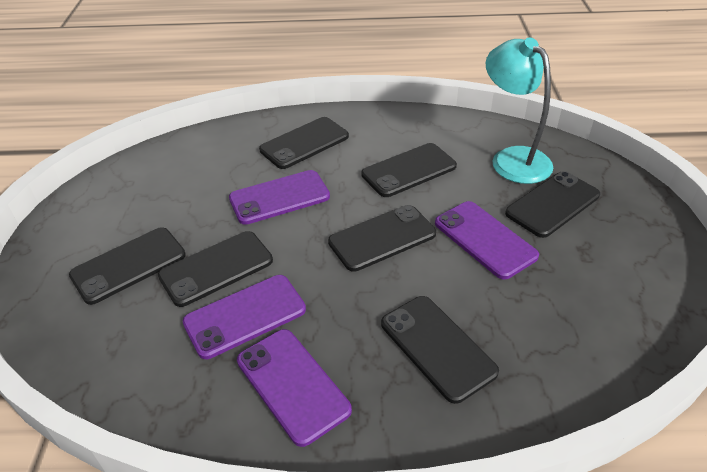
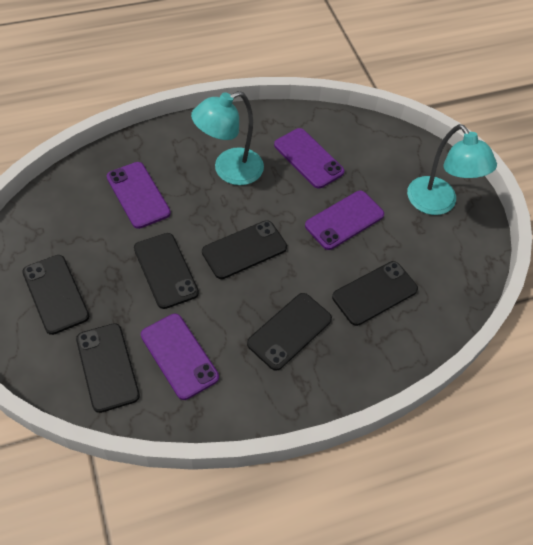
black phone: 7 -> 6
turquoise lamp: 1 -> 2

